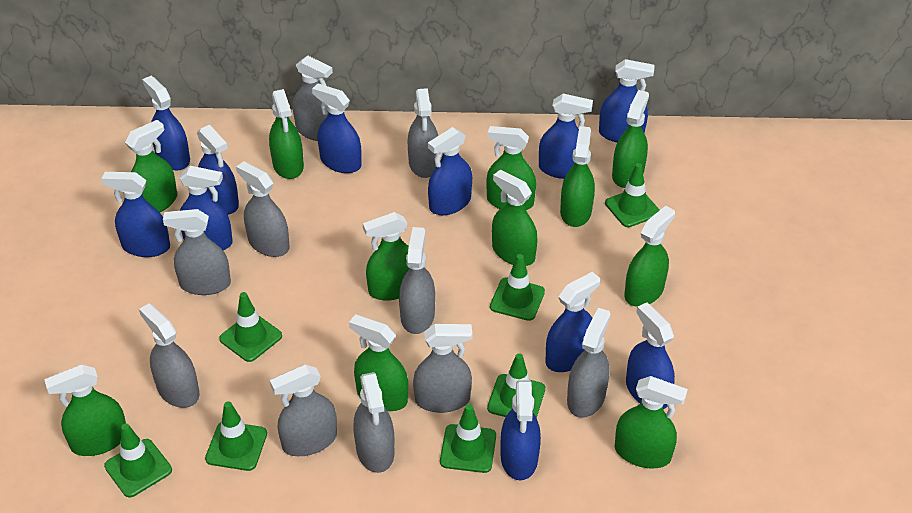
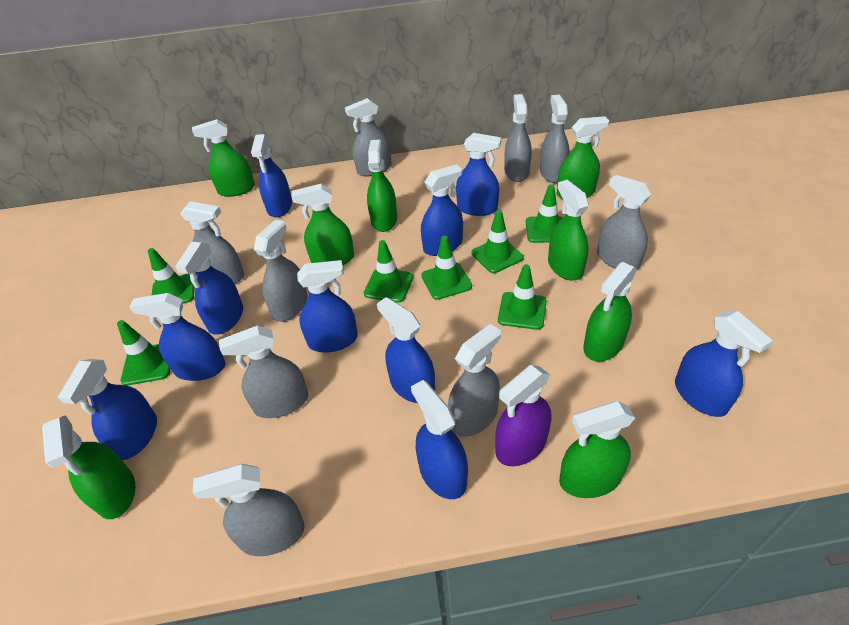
blue spray bottle: 11 -> 10
green spray bottle: 11 -> 8
grey spray bottle: 10 -> 9
purple spray bottle: 0 -> 1

